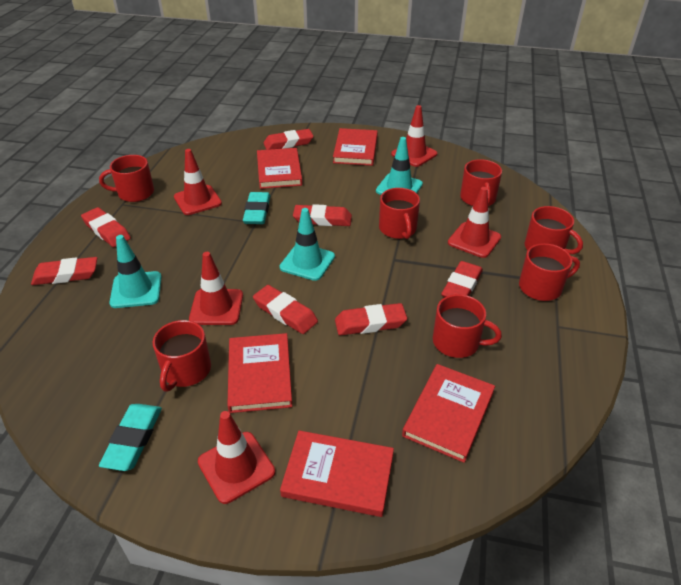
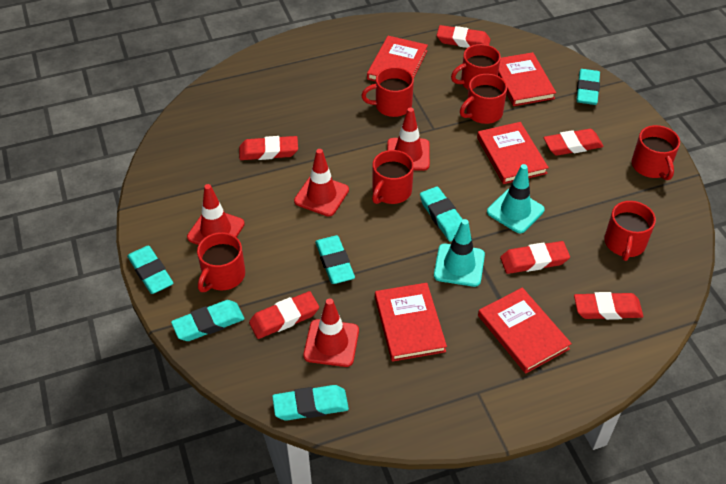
red eraser: 7 -> 6
red traffic cone: 5 -> 4
turquoise eraser: 2 -> 6
turquoise traffic cone: 3 -> 2

